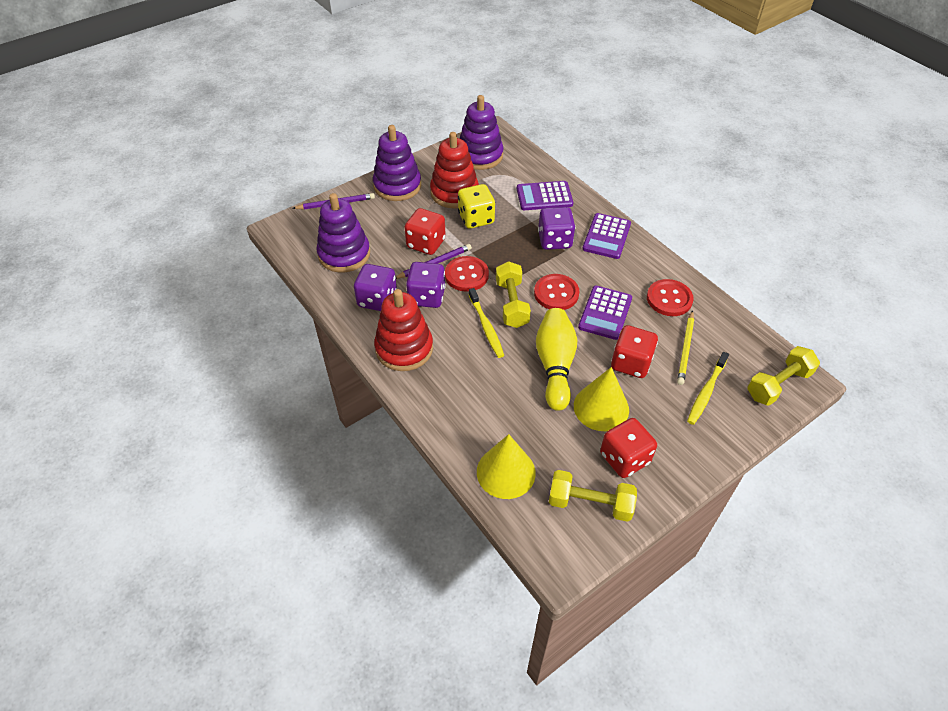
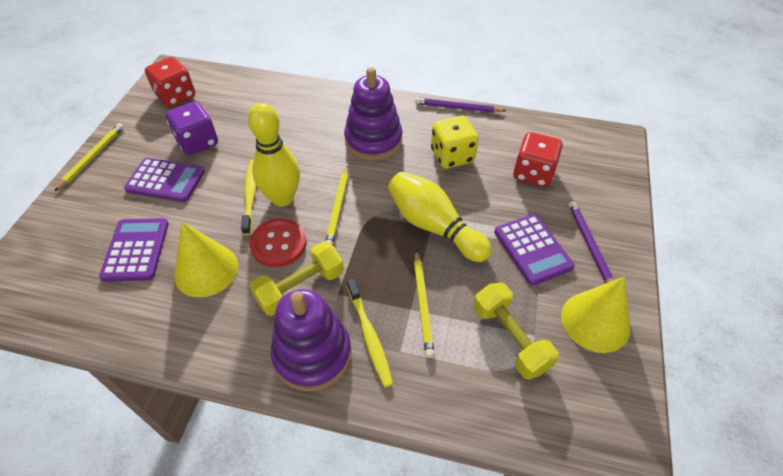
purple dice: 3 -> 1
purple stacking toy: 3 -> 2
red button: 3 -> 1
red dice: 3 -> 2
red stacking toy: 2 -> 0
yellow bowling pin: 1 -> 2
yellow dumbbell: 3 -> 2
yellow pencil: 1 -> 3

